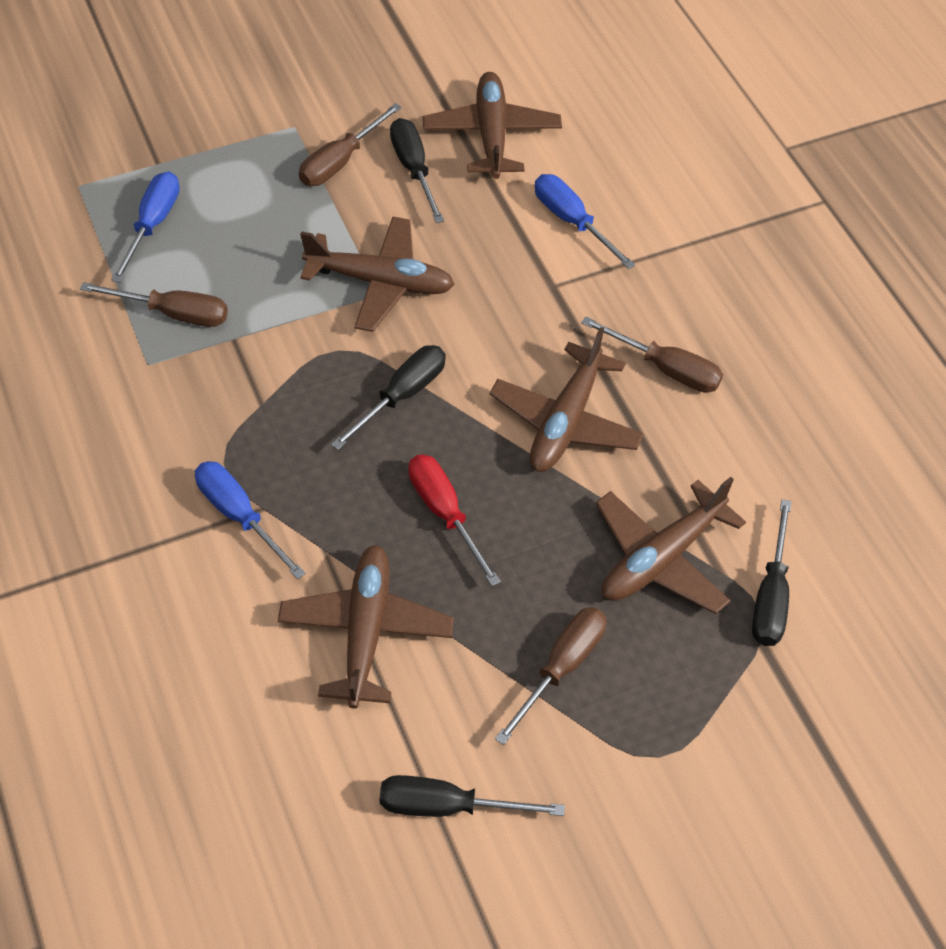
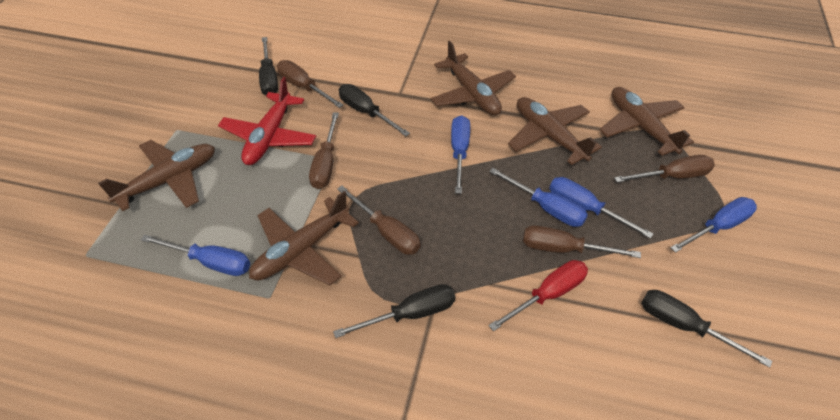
blue screwdriver: 3 -> 5
brown screwdriver: 4 -> 5
red plane: 0 -> 1

